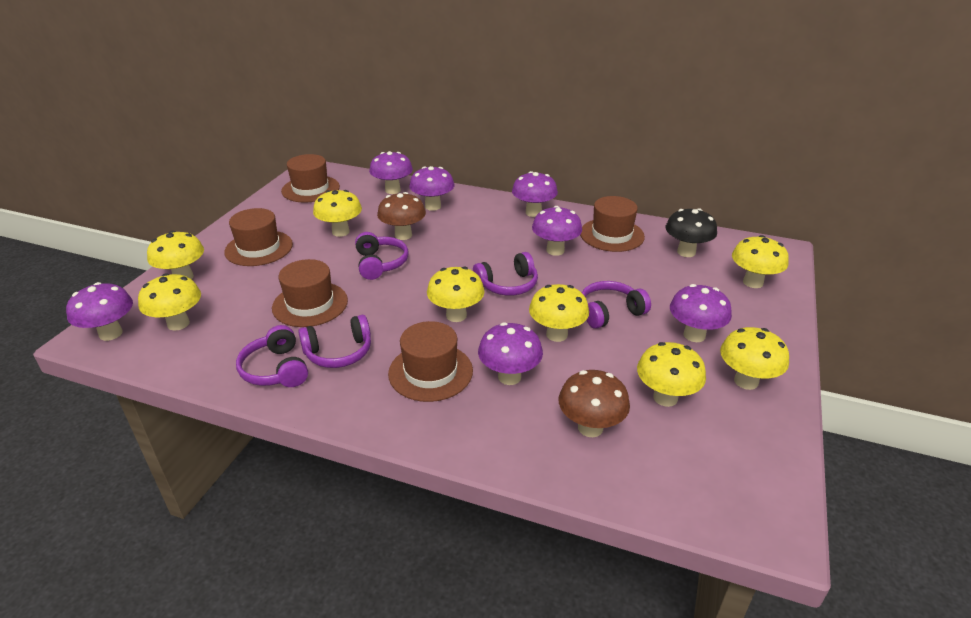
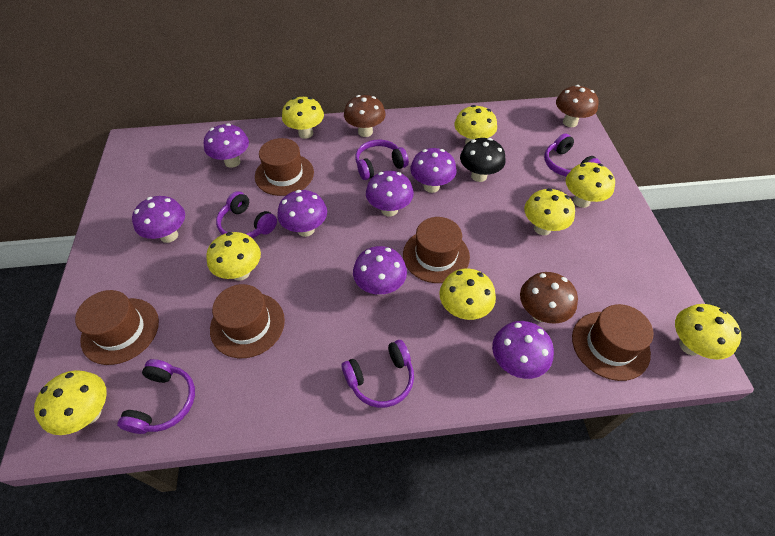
brown mushroom: 2 -> 3

